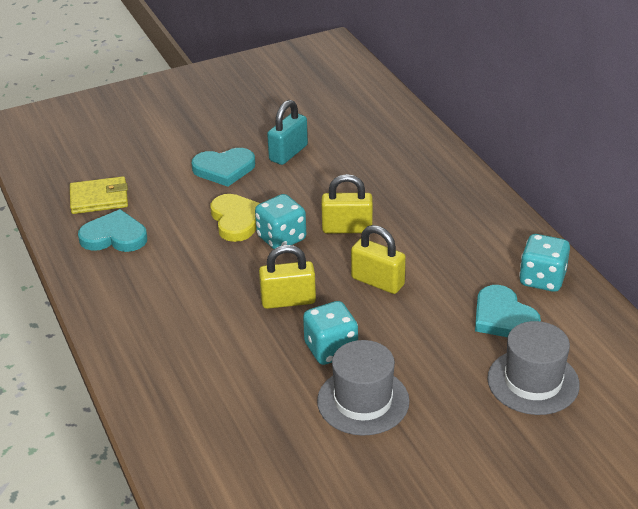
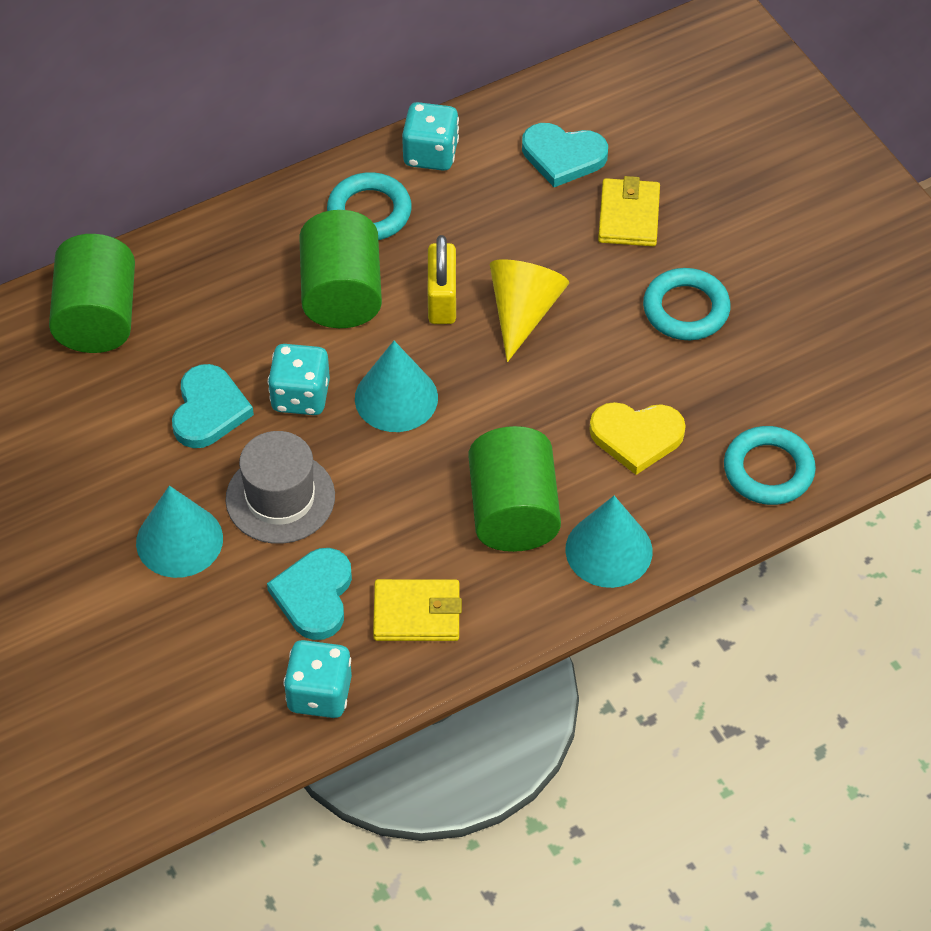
green cylinder: 0 -> 3
grey hat: 2 -> 1
turquoise cone: 0 -> 3
turquoise padlock: 1 -> 0
turquoise ring: 0 -> 3
yellow cone: 0 -> 1
yellow padlock: 3 -> 1
yellow wallet: 1 -> 2

